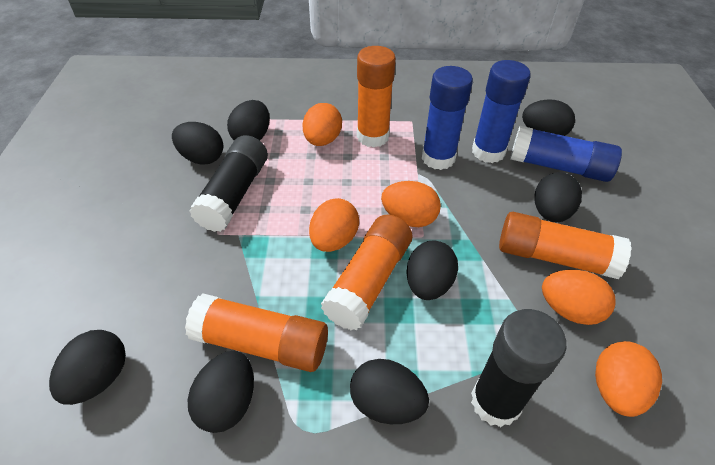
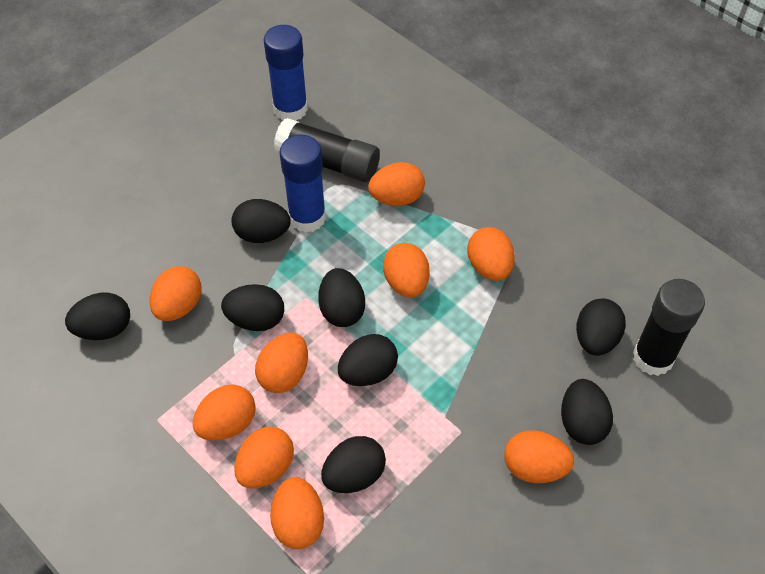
blue glue stick: 3 -> 2
orange egg: 5 -> 9
orange glue stick: 4 -> 0

